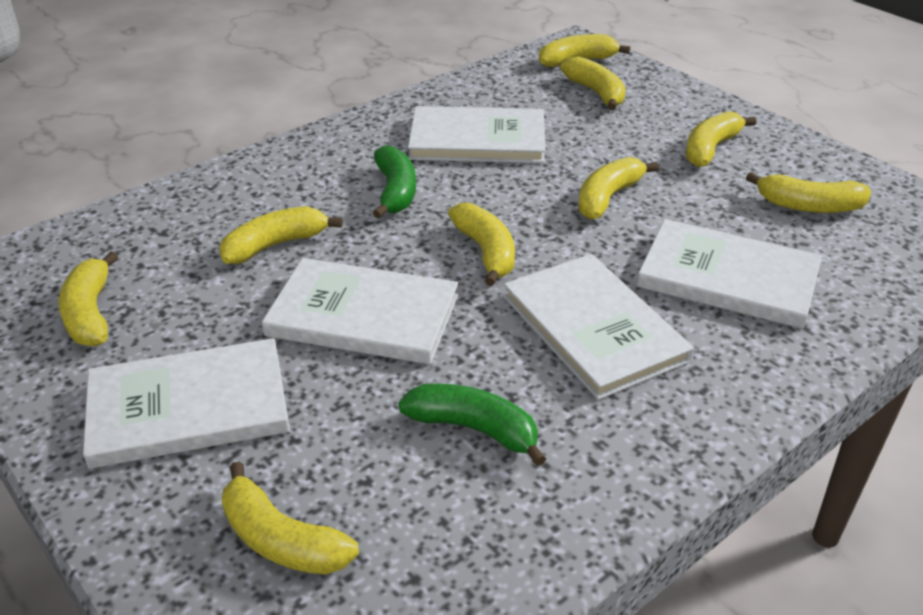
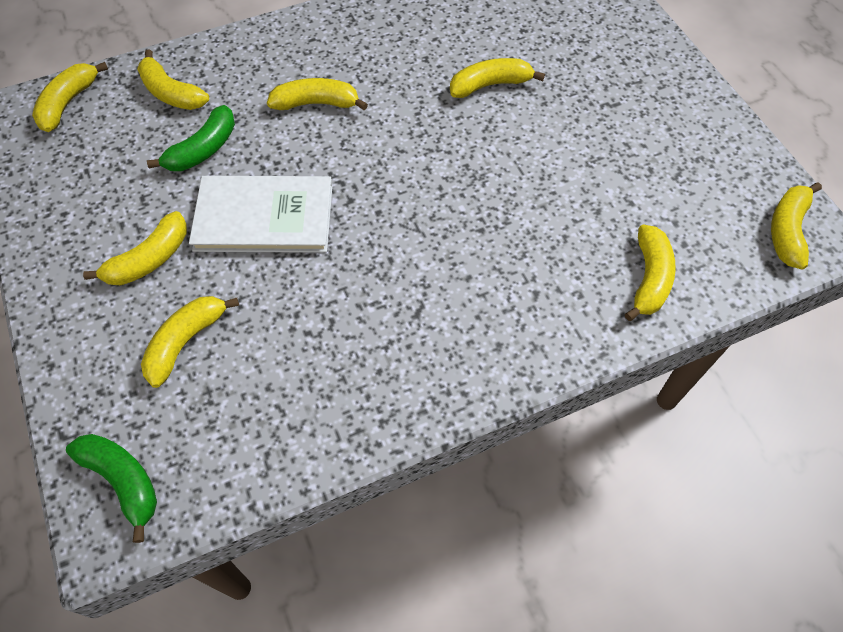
white book: 5 -> 1
yellow banana: 9 -> 8

